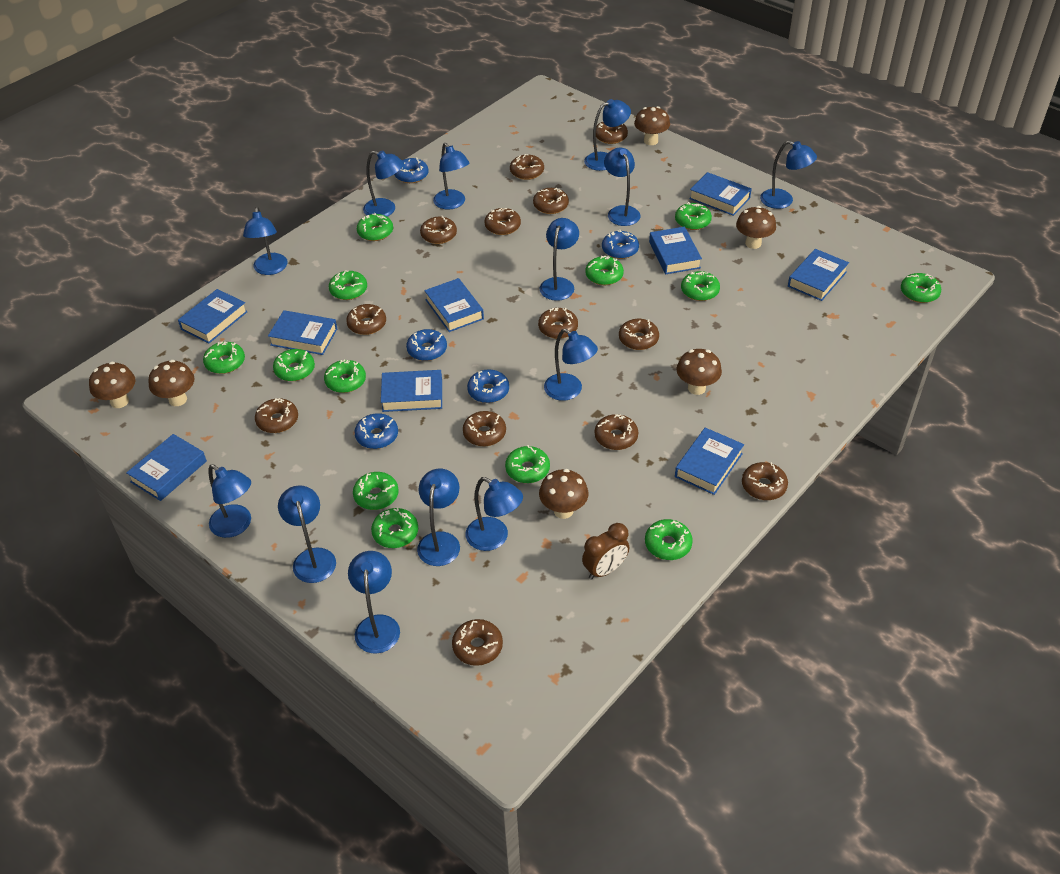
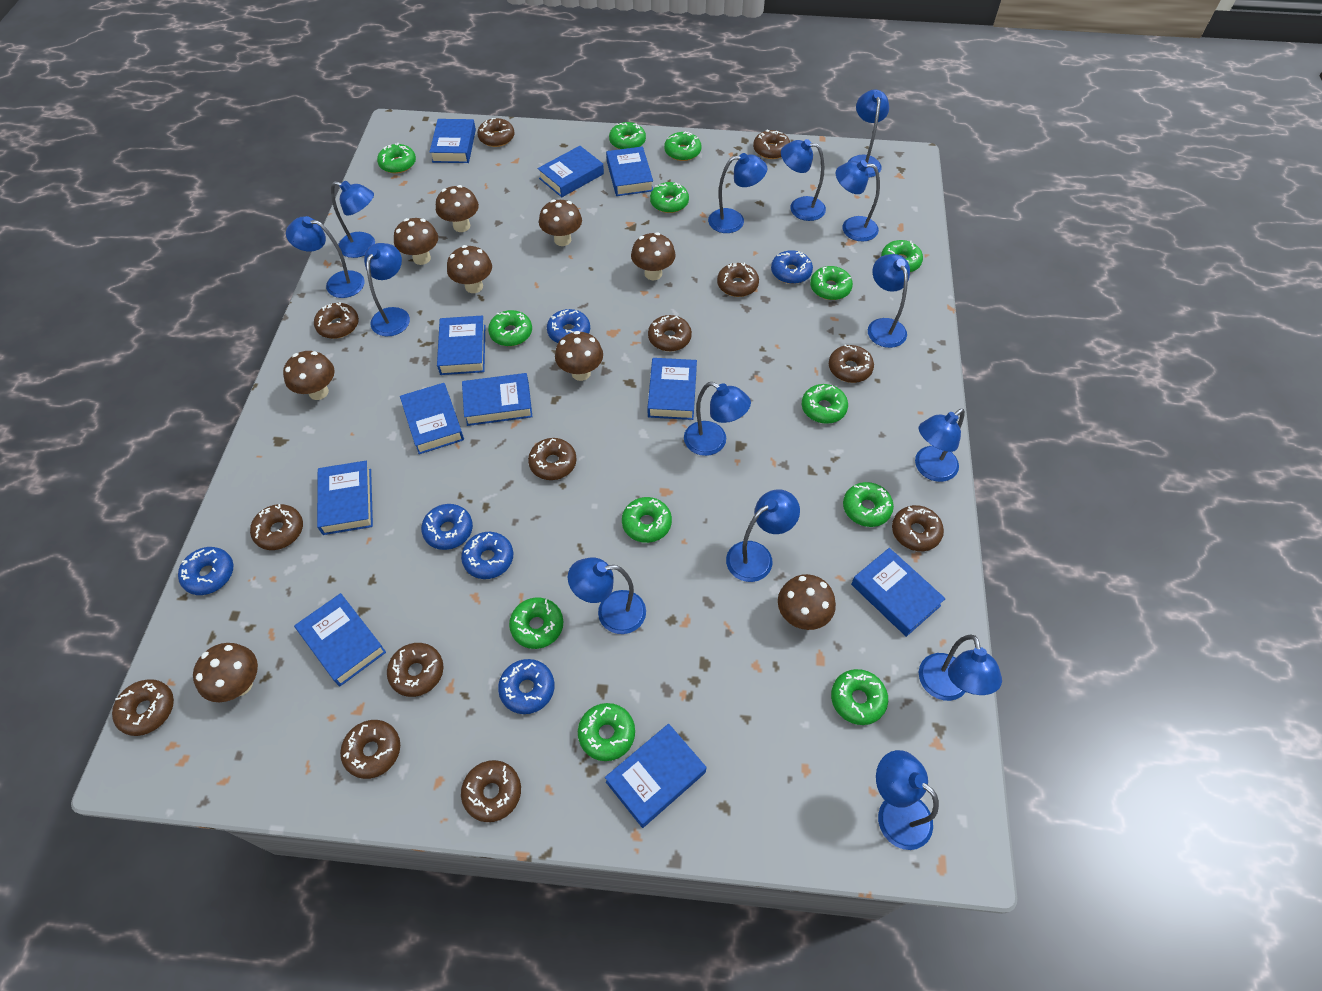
blue book: 9 -> 11
blue donut: 5 -> 6
blue lamp: 13 -> 14
brown clock: 1 -> 0
brown mushroom: 6 -> 9

